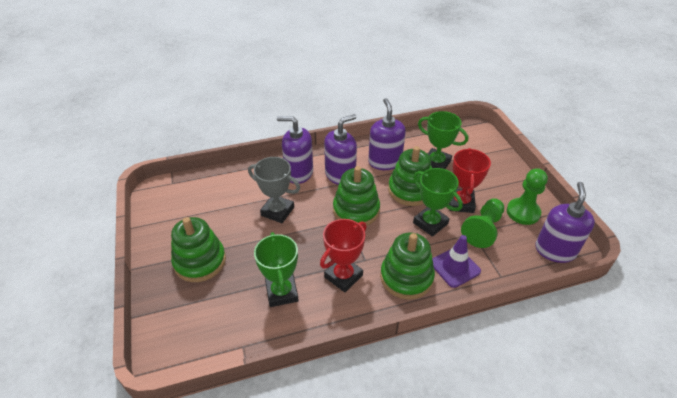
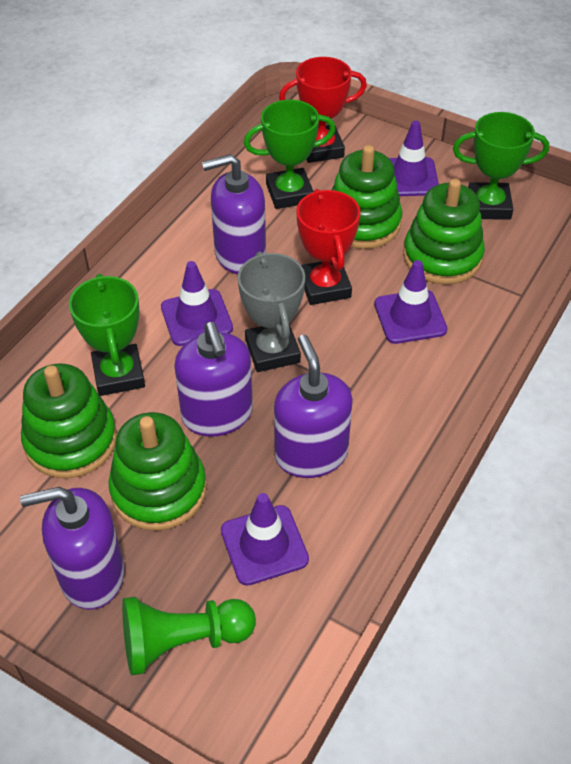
green pawn: 2 -> 1
purple traffic cone: 1 -> 4

